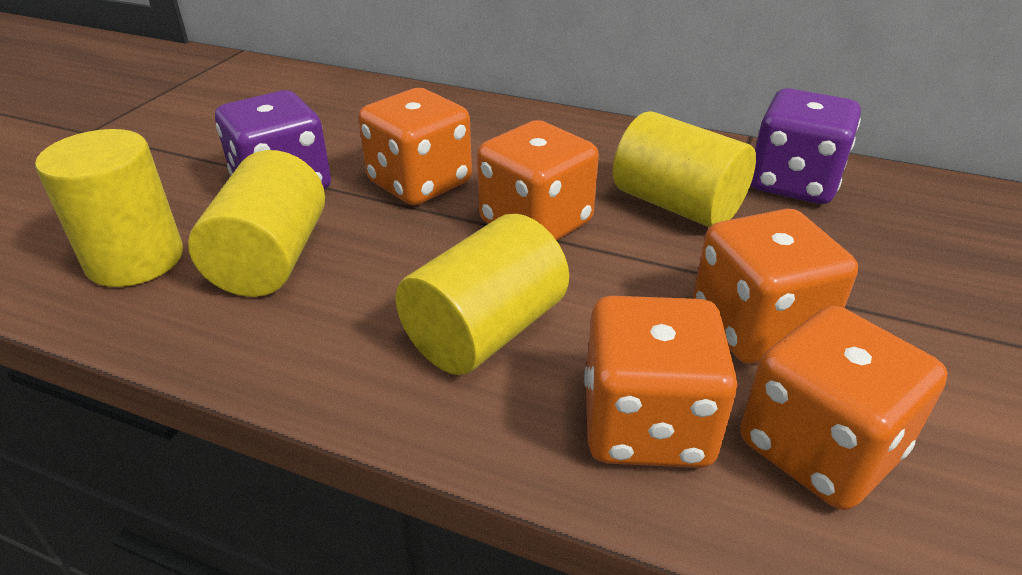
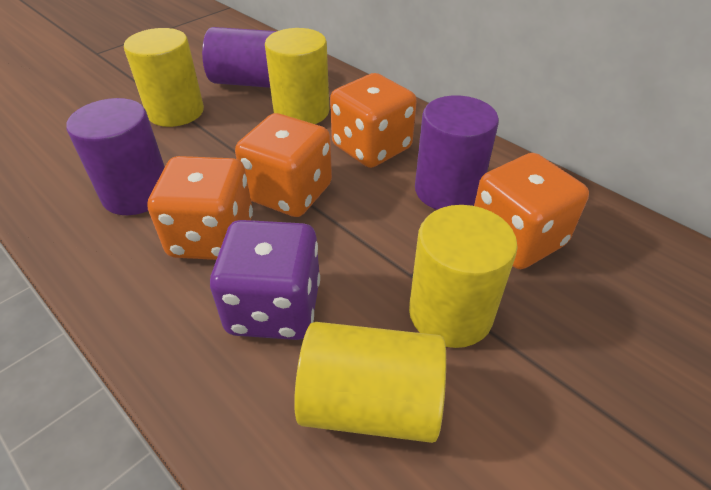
orange dice: 5 -> 4
purple cylinder: 0 -> 3
purple dice: 2 -> 1

